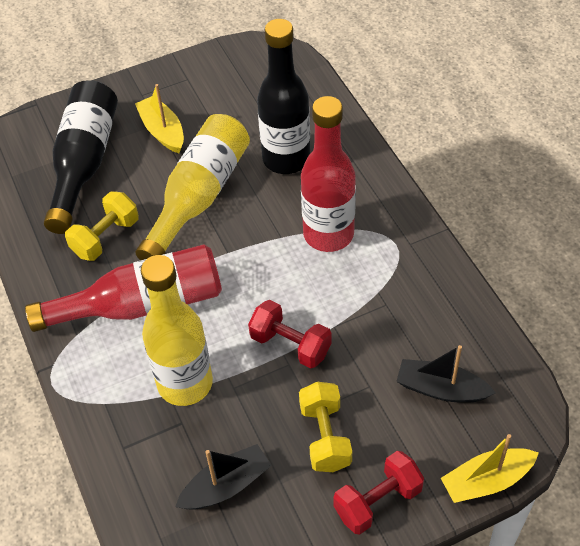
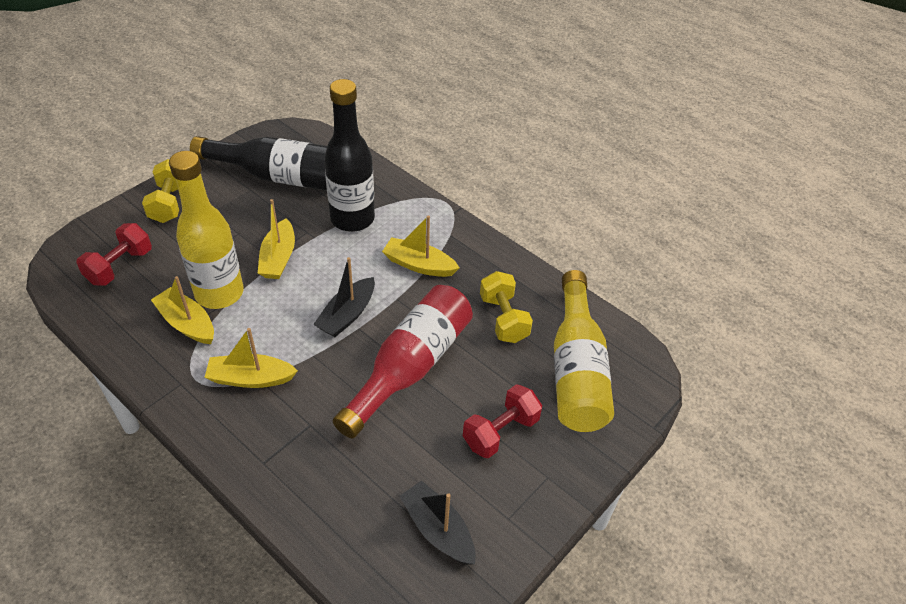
red bottle: 2 -> 1
yellow boat: 2 -> 4

